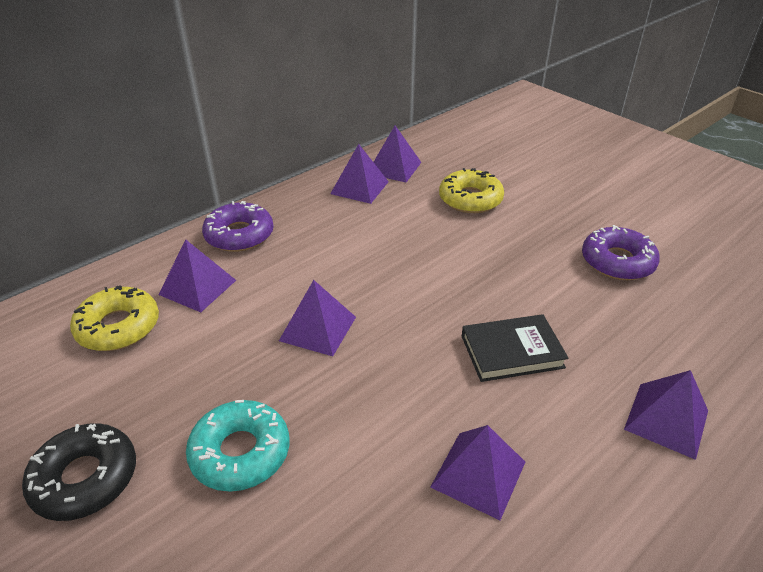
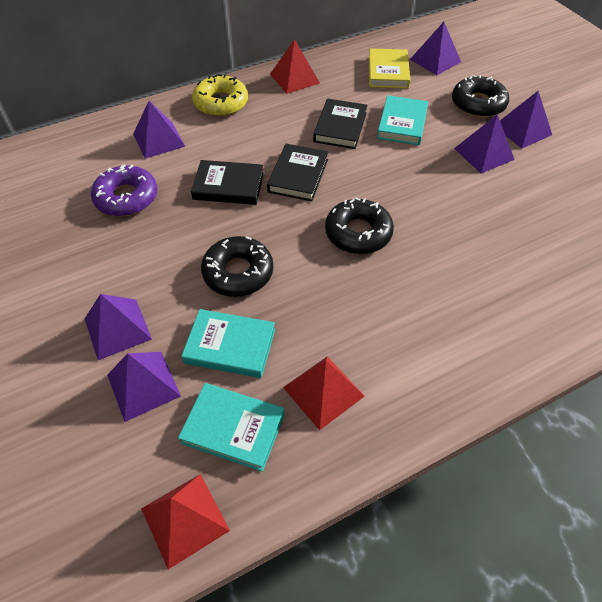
black book: 1 -> 3
black donut: 1 -> 3
purple donut: 2 -> 1
red pyramid: 0 -> 3
turquoise book: 0 -> 3
turquoise donut: 1 -> 0
yellow book: 0 -> 1
yellow donut: 2 -> 1

